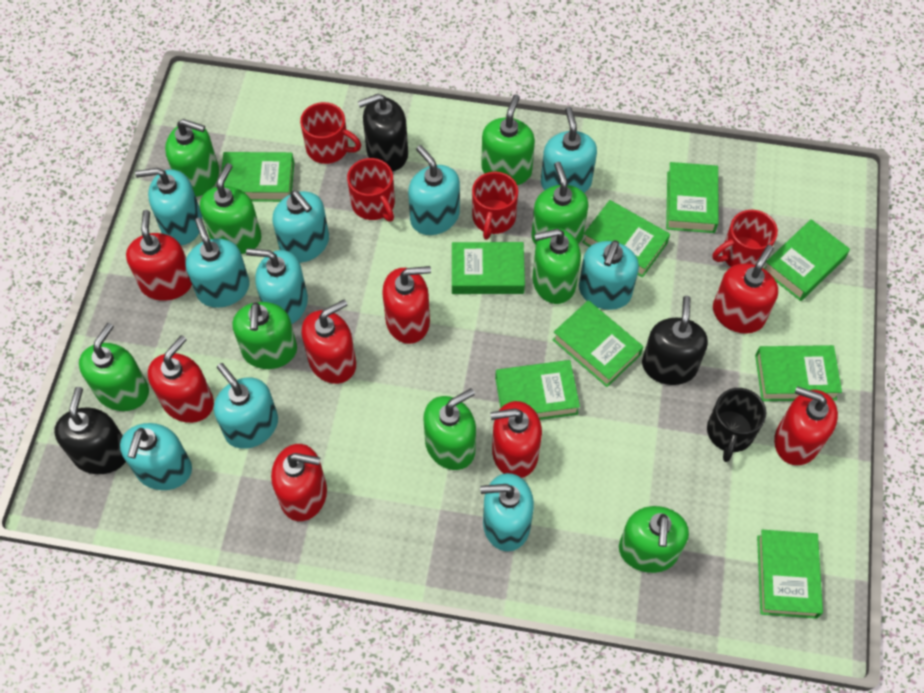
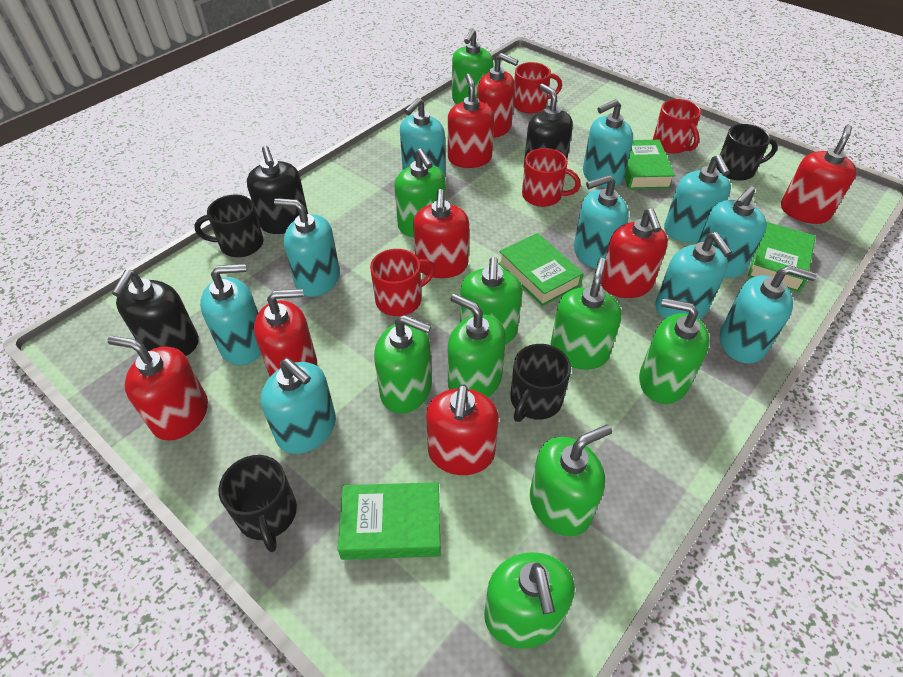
black mug: 1 -> 4
green book: 9 -> 4

